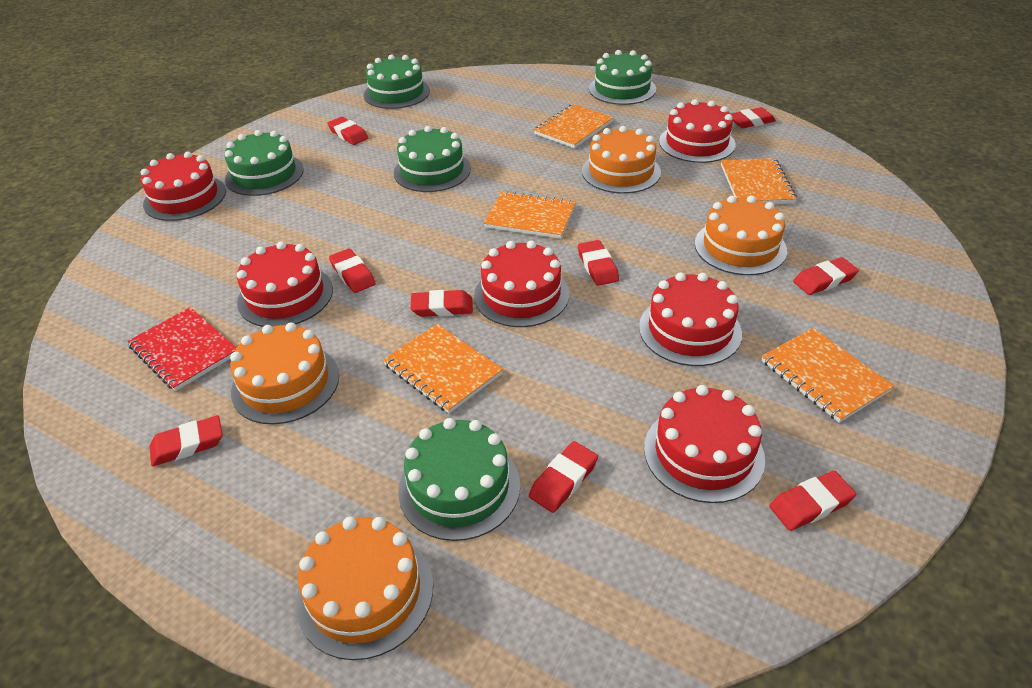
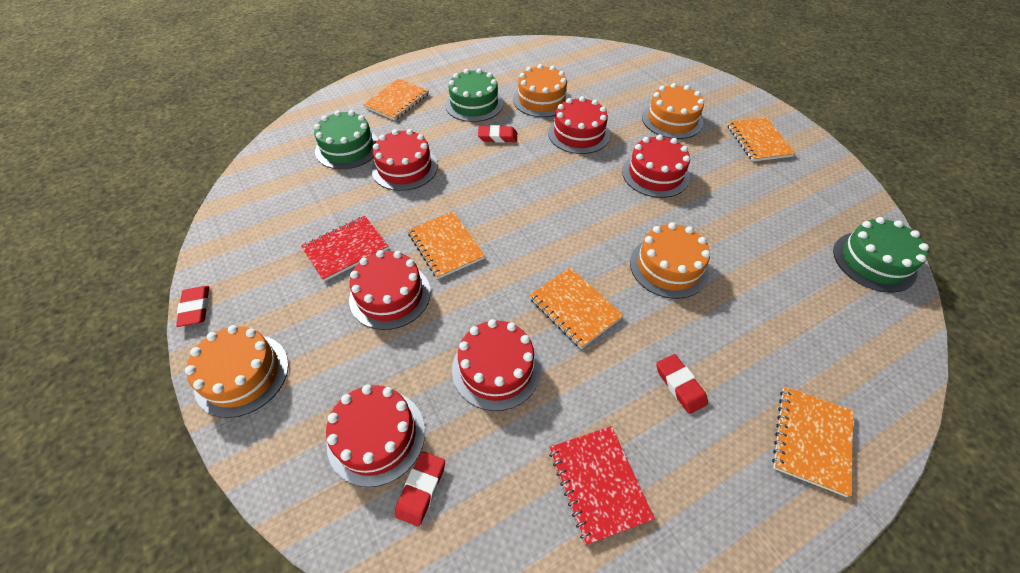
green cake: 5 -> 3
red eraser: 9 -> 4
red notebook: 1 -> 2

